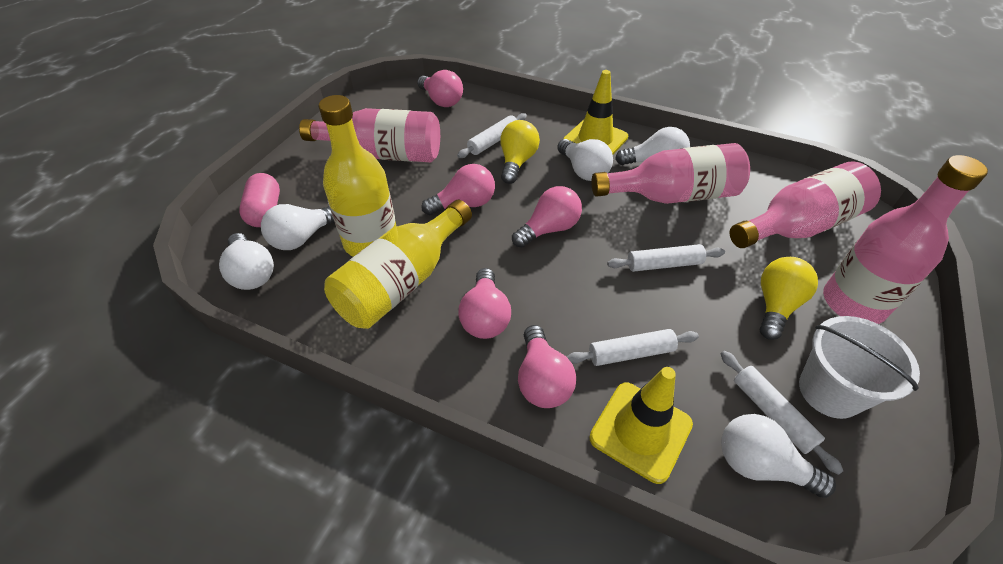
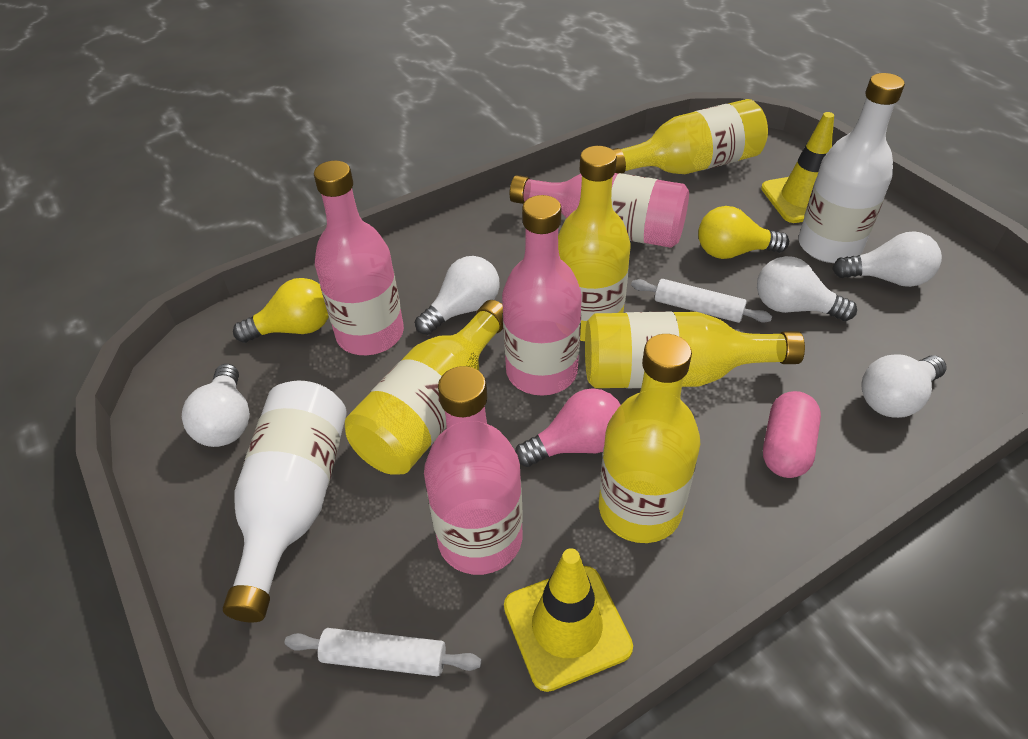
pink light bulb: 5 -> 1
white bottle: 0 -> 2
white bucket: 1 -> 0
white rolling pin: 4 -> 2
yellow bottle: 2 -> 5

